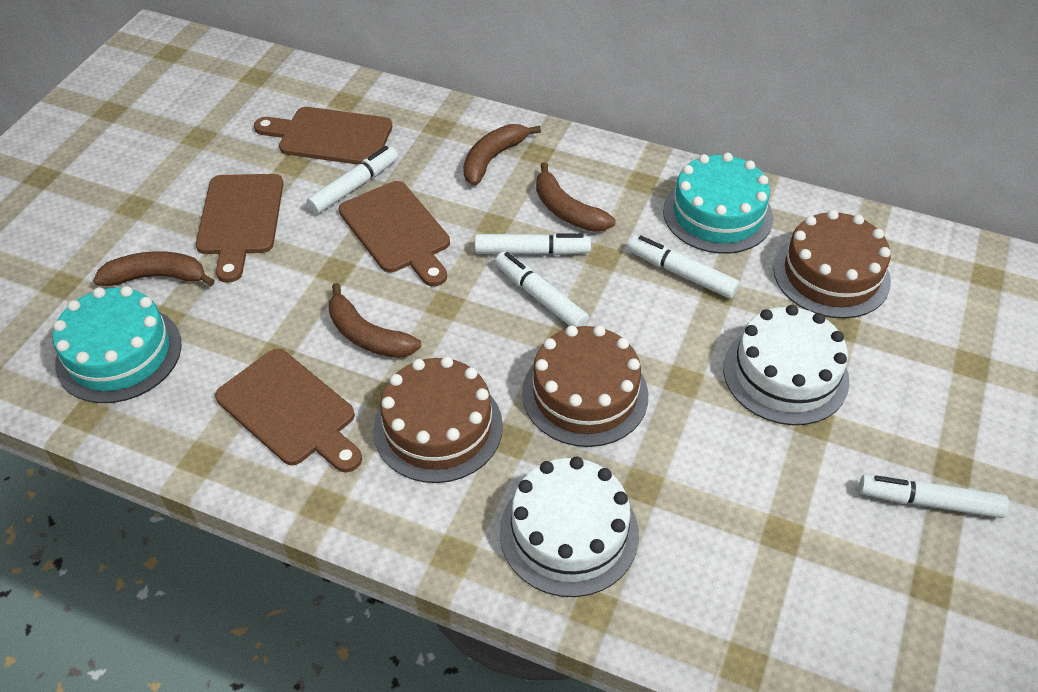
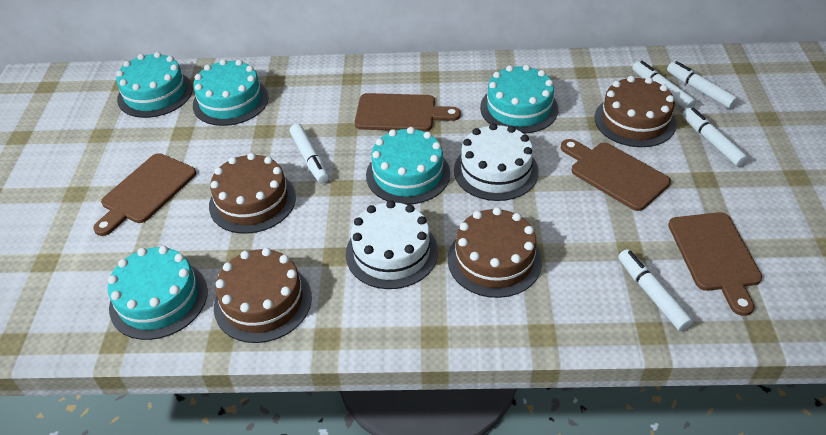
brown banana: 4 -> 0
brown cake: 3 -> 4
turquoise cake: 2 -> 5

